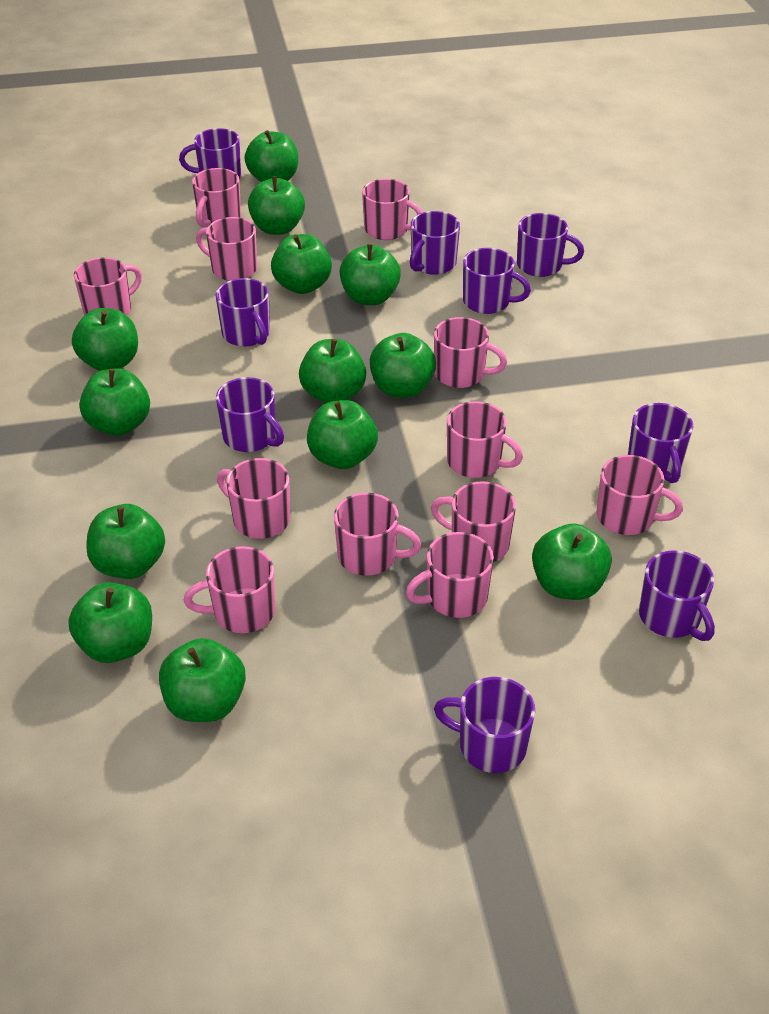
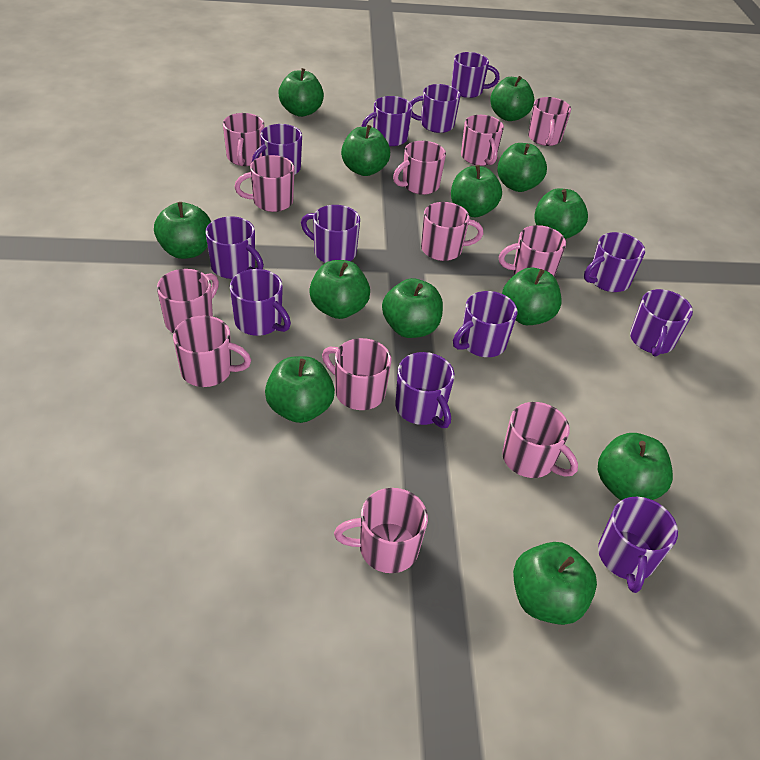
purple mug: 9 -> 12

